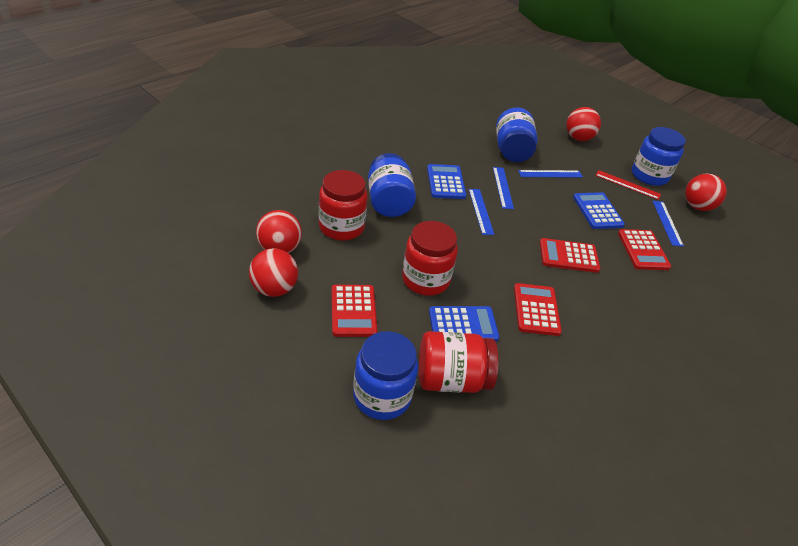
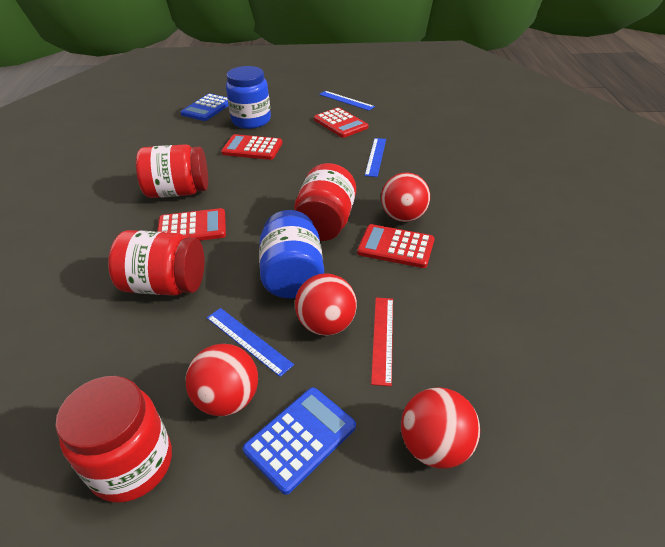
blue calculator: 3 -> 2
blue jar: 4 -> 2
blue ruler: 4 -> 3
red jar: 3 -> 4

